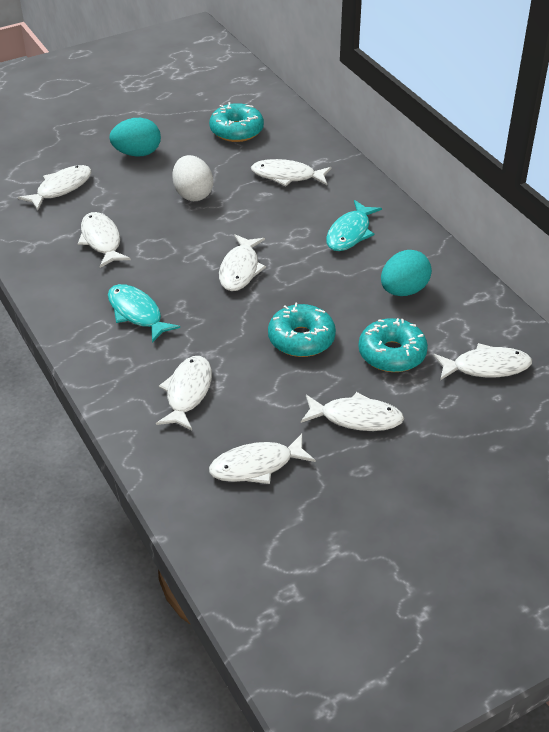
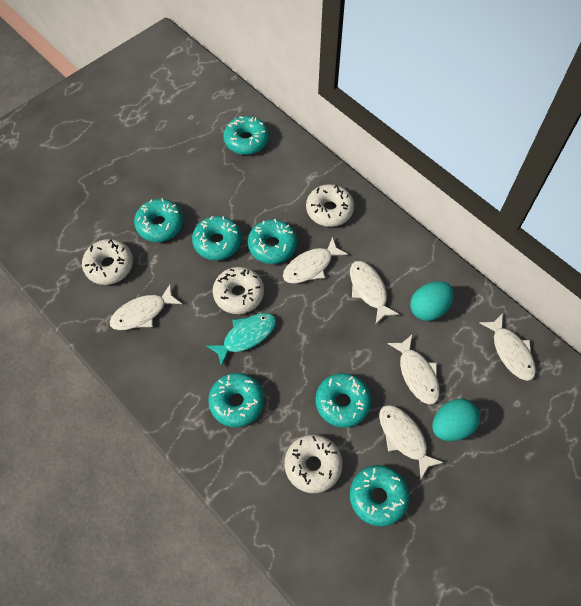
turquoise donut: 3 -> 7
turquoise fish: 2 -> 1
white donut: 0 -> 4
white egg: 1 -> 0
white fish: 8 -> 6

